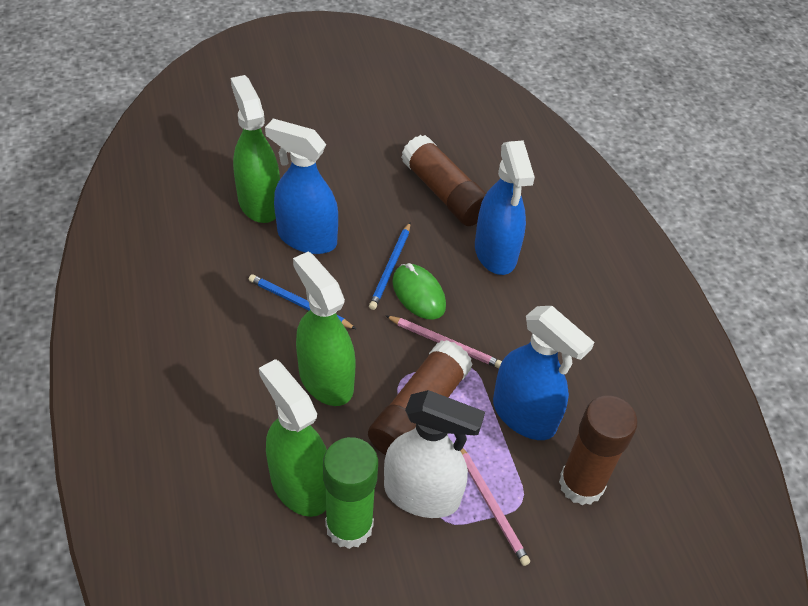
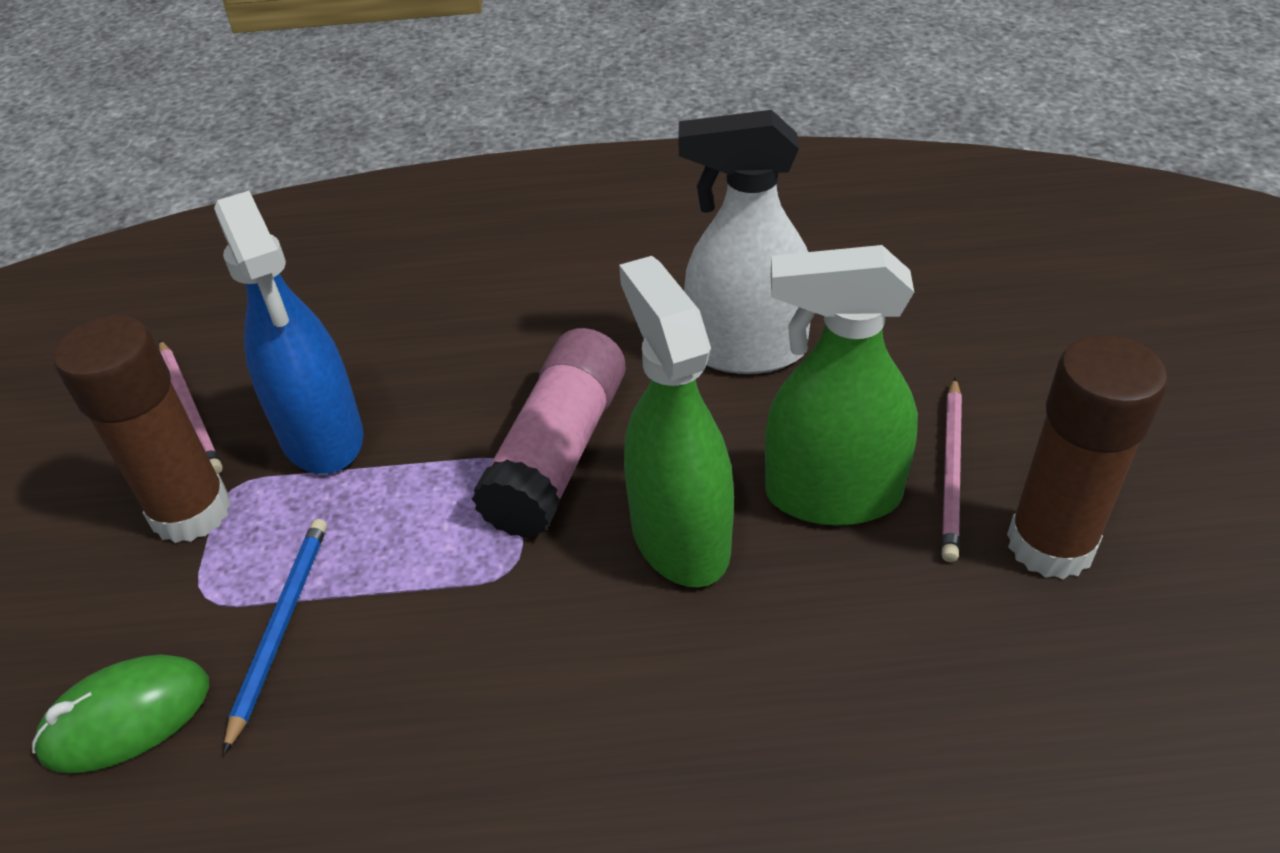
blue pencil: 2 -> 1
blue spray bottle: 3 -> 1
brown glue stick: 3 -> 2
green glue stick: 1 -> 0
green spray bottle: 3 -> 2
pink glue stick: 0 -> 1

